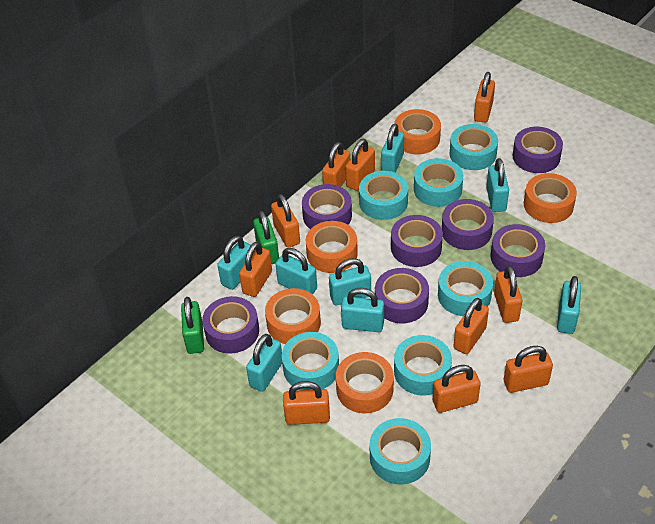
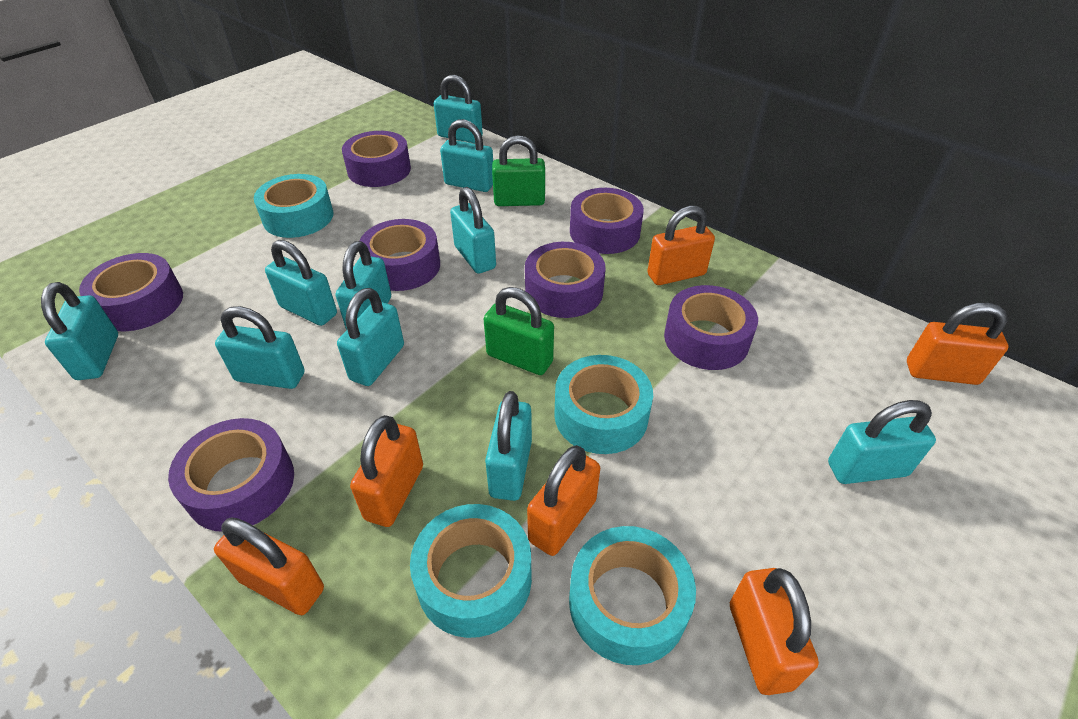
orange padlock: 10 -> 6
orange tape: 5 -> 0
turquoise padlock: 8 -> 10
turquoise tape: 7 -> 4

